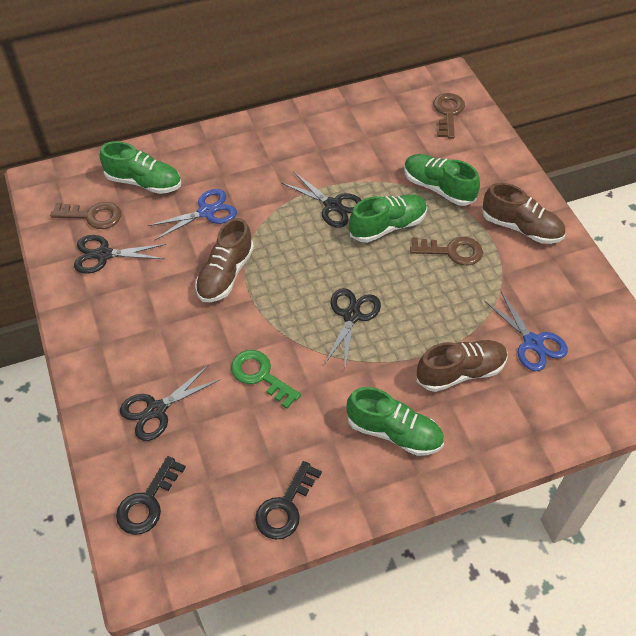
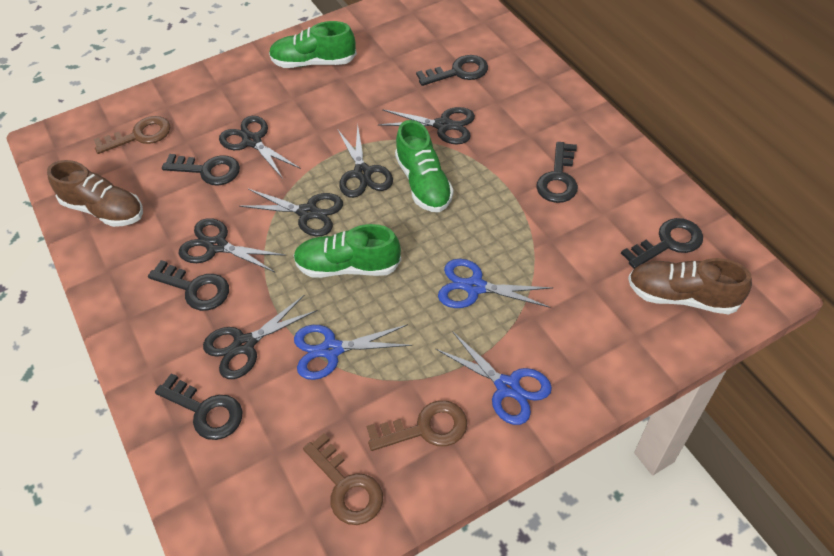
black key: 2 -> 6
black scissors: 4 -> 6
blue scissors: 2 -> 3
brown shoe: 3 -> 2
green key: 1 -> 0
green shoe: 4 -> 3

